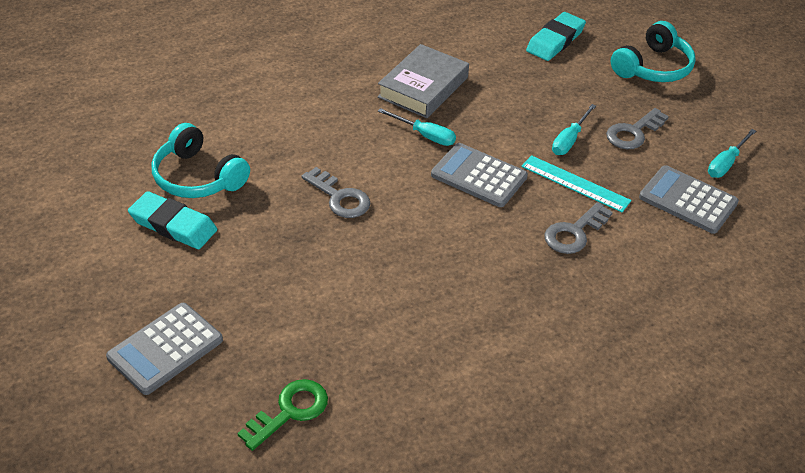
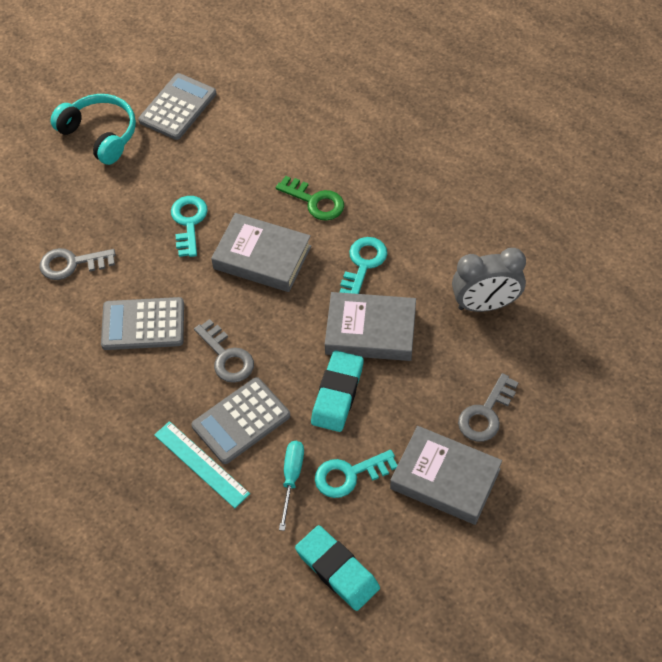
grey book: 1 -> 3
grey clock: 0 -> 1
turquoise headphones: 2 -> 1
turquoise key: 0 -> 3
turquoise screwdriver: 3 -> 1

